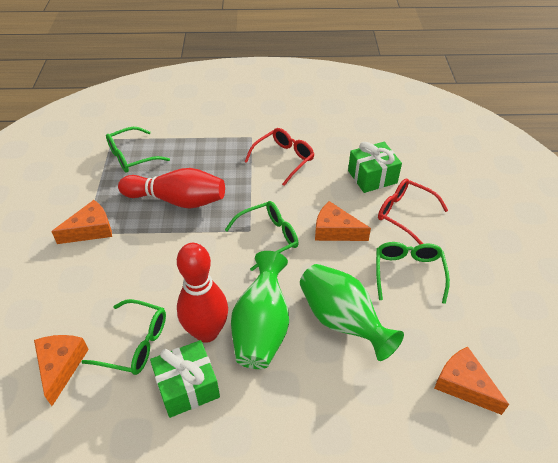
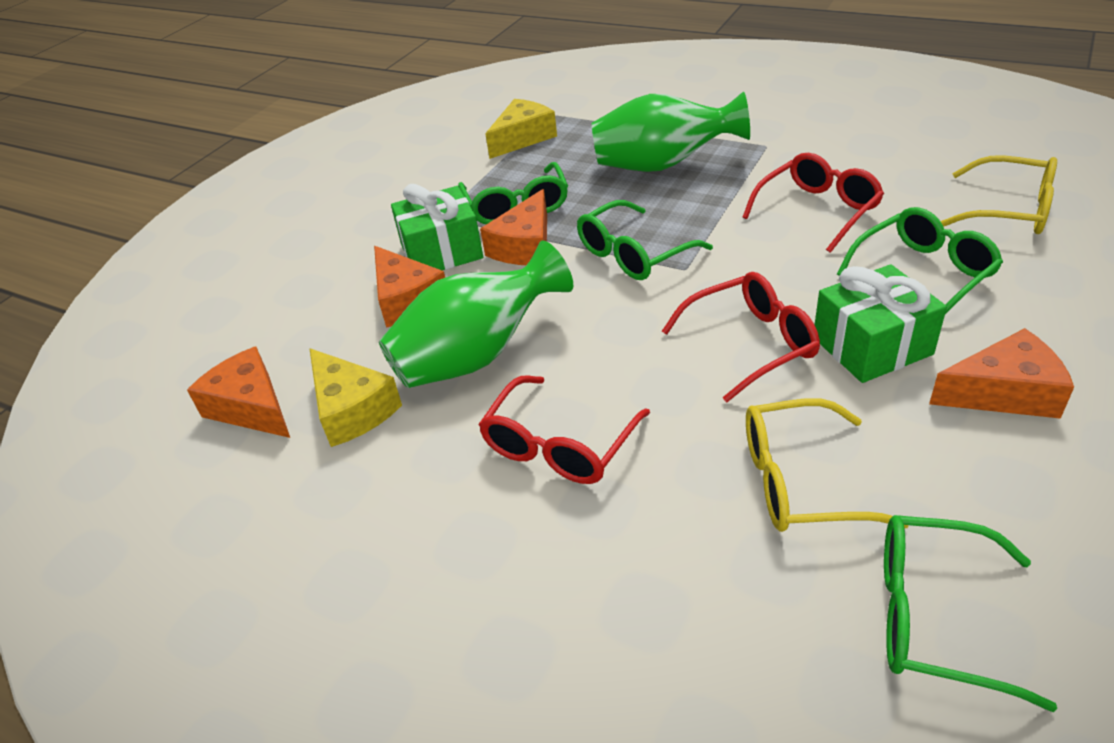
red bowling pin: 2 -> 0
red glasses: 2 -> 3
yellow cheese: 0 -> 2
yellow glasses: 0 -> 2

